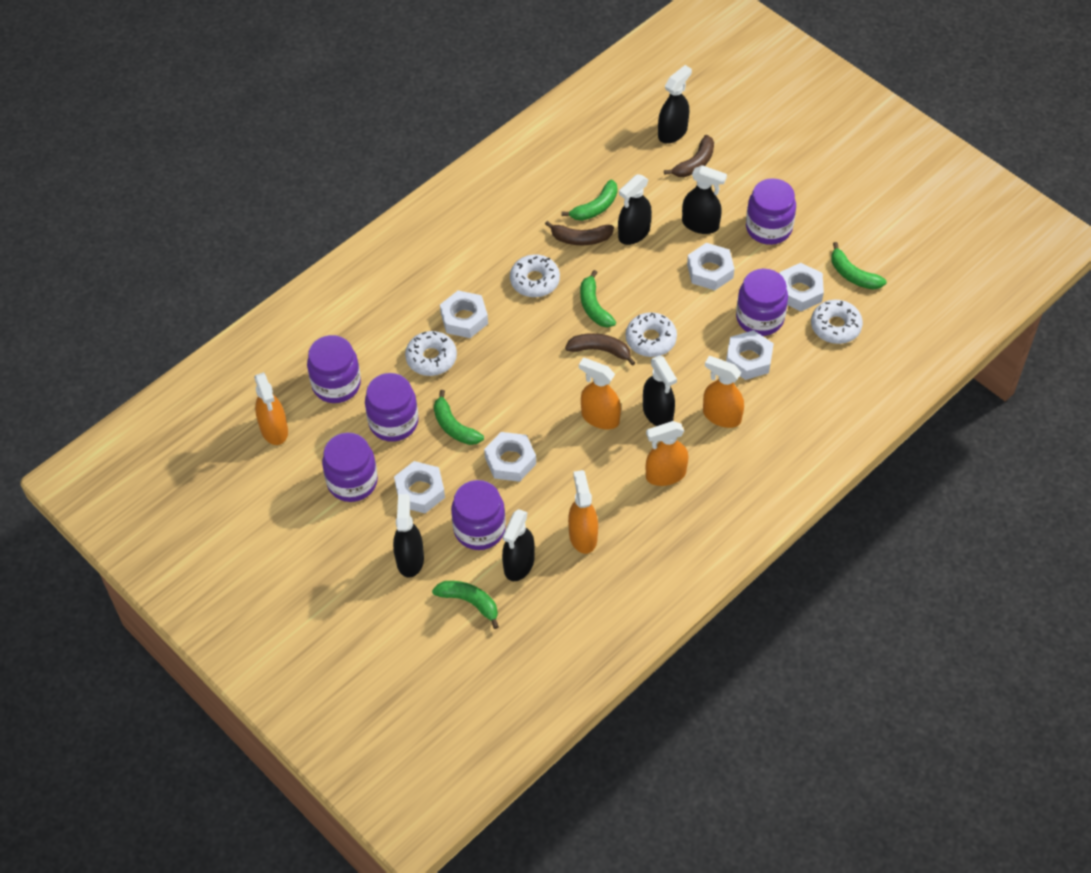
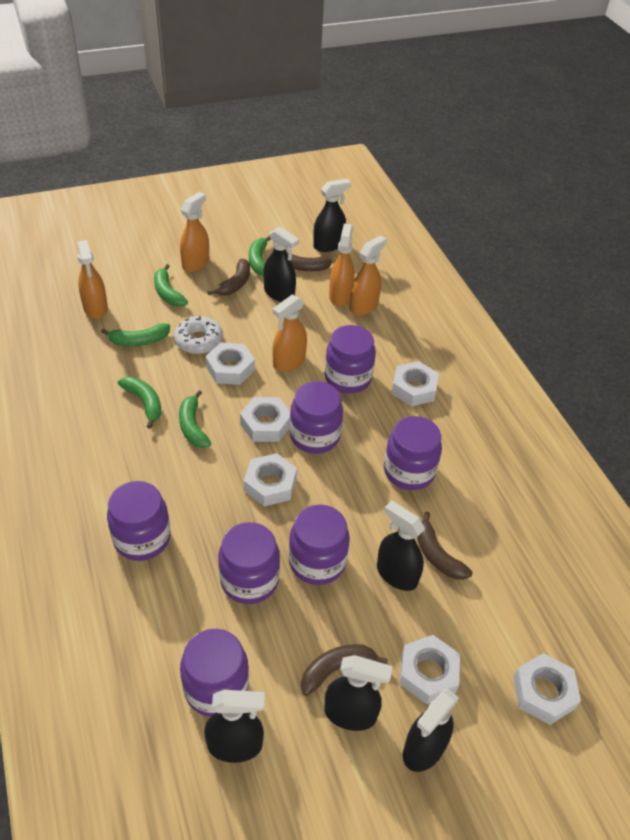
brown banana: 3 -> 4
purple jar: 6 -> 7
white donut: 4 -> 1

